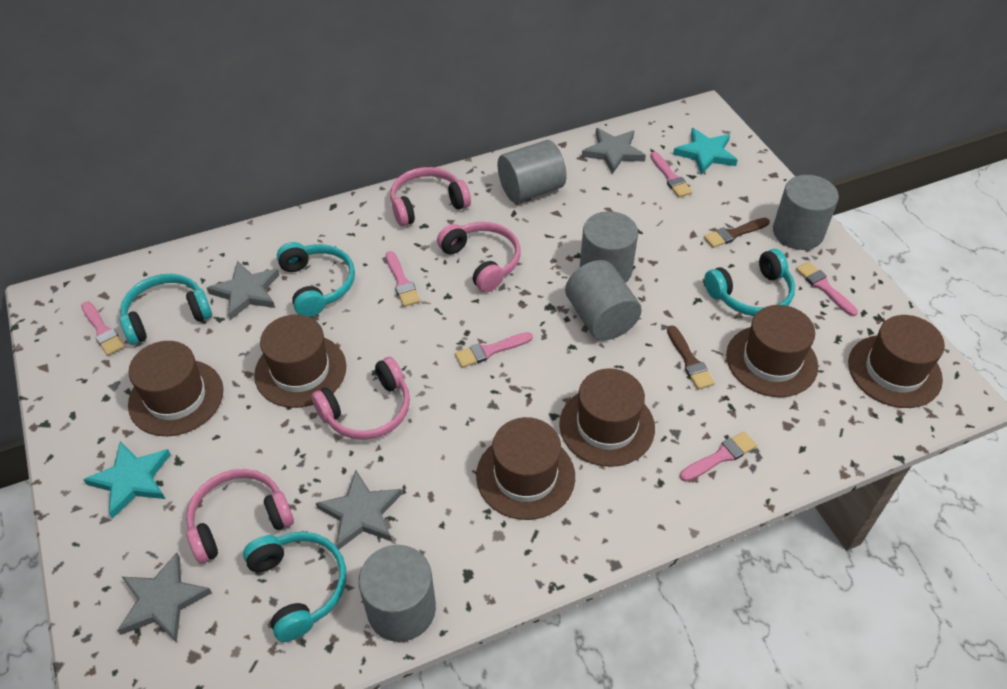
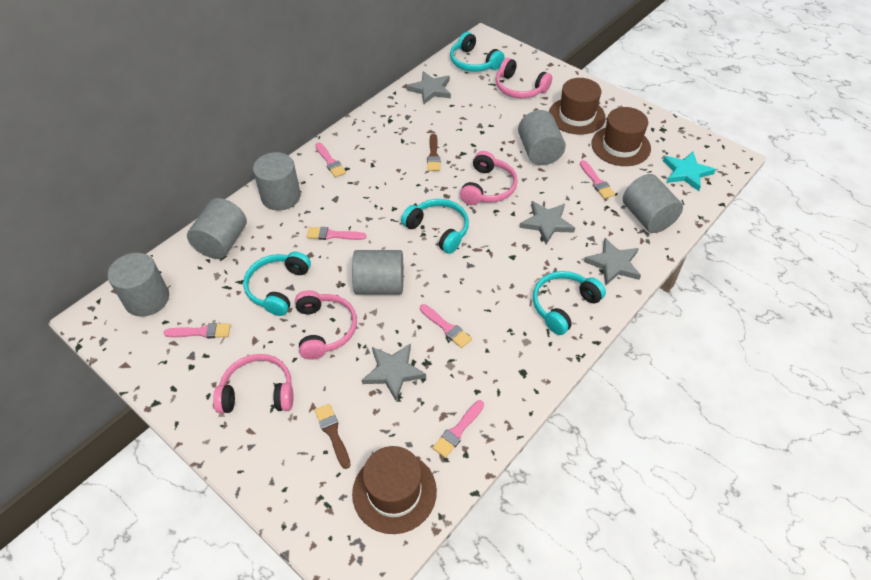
brown hat: 6 -> 3
grey cylinder: 5 -> 6
turquoise star: 2 -> 1

